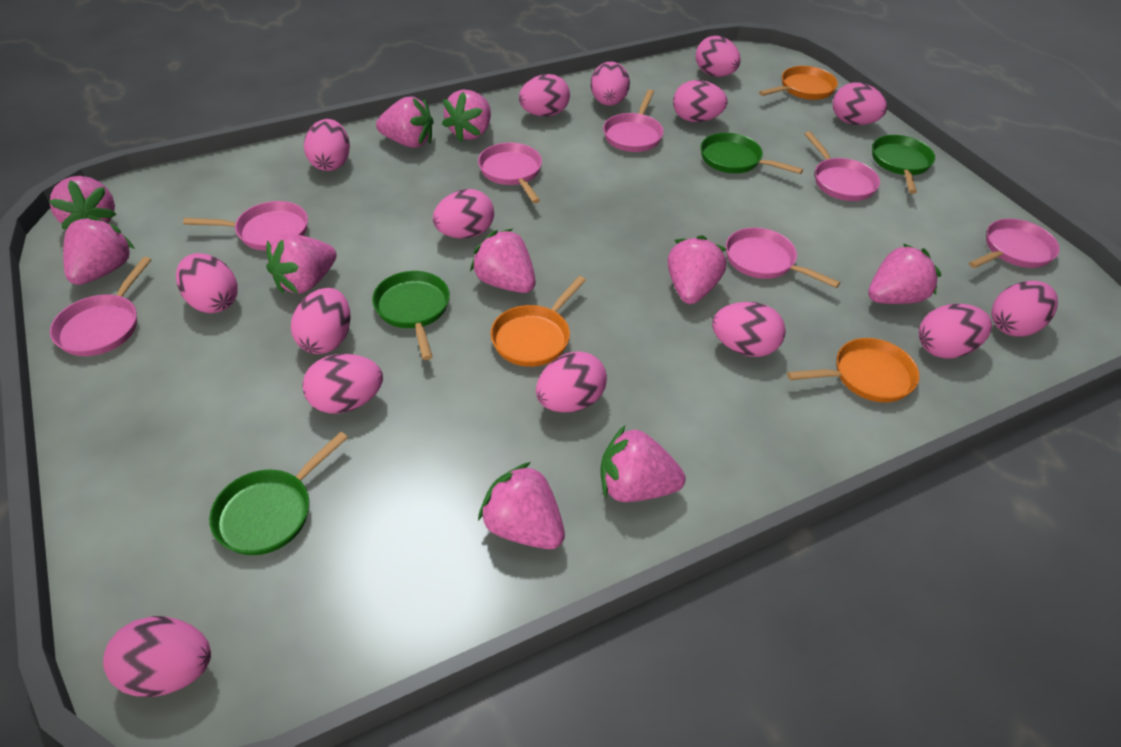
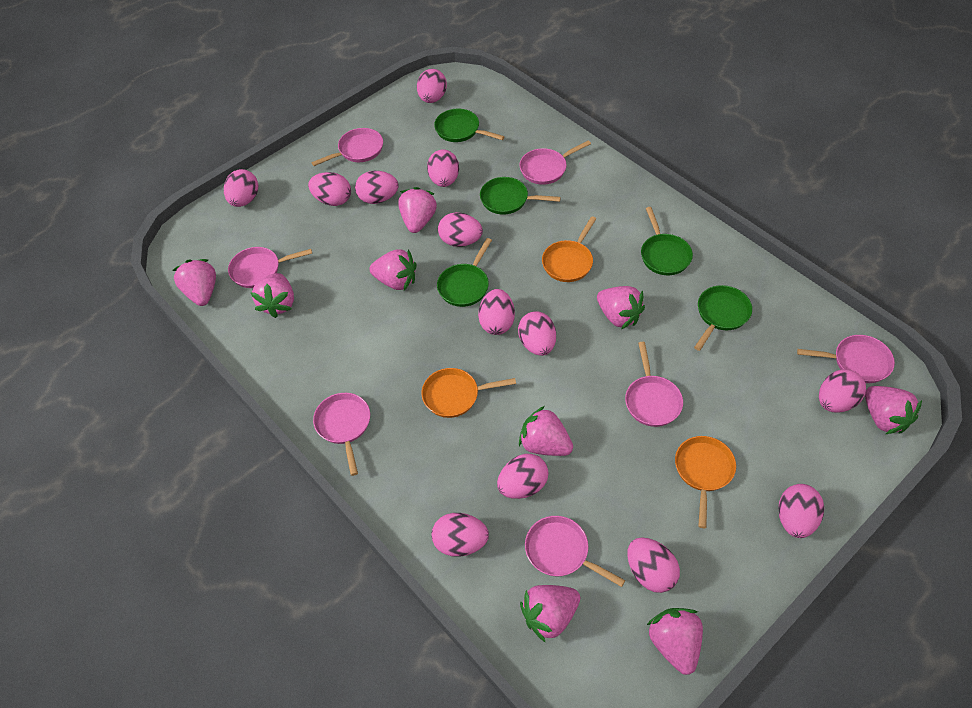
green pan: 4 -> 5
pink egg: 15 -> 13
pink strawberry: 10 -> 9

